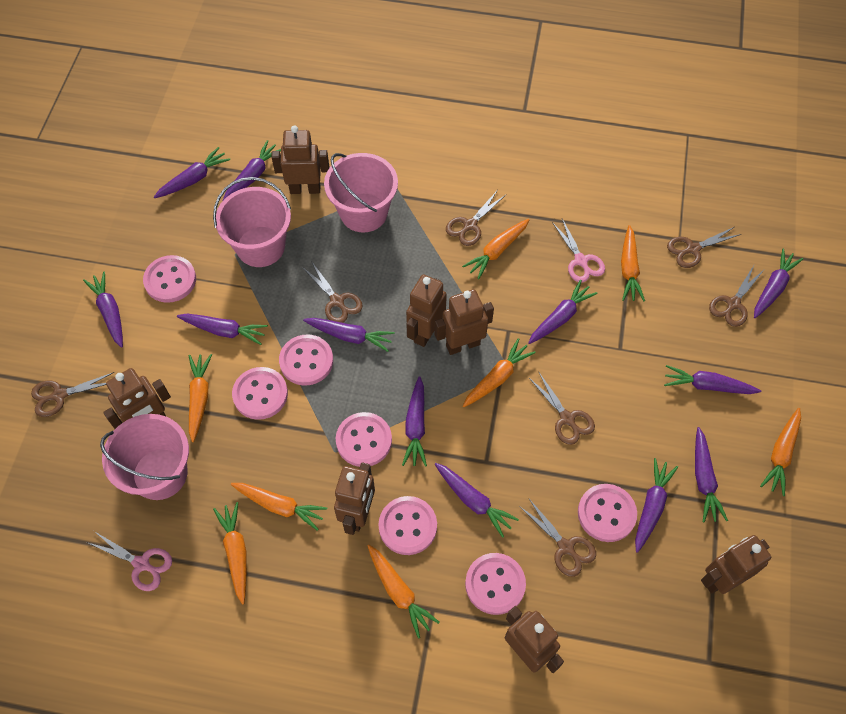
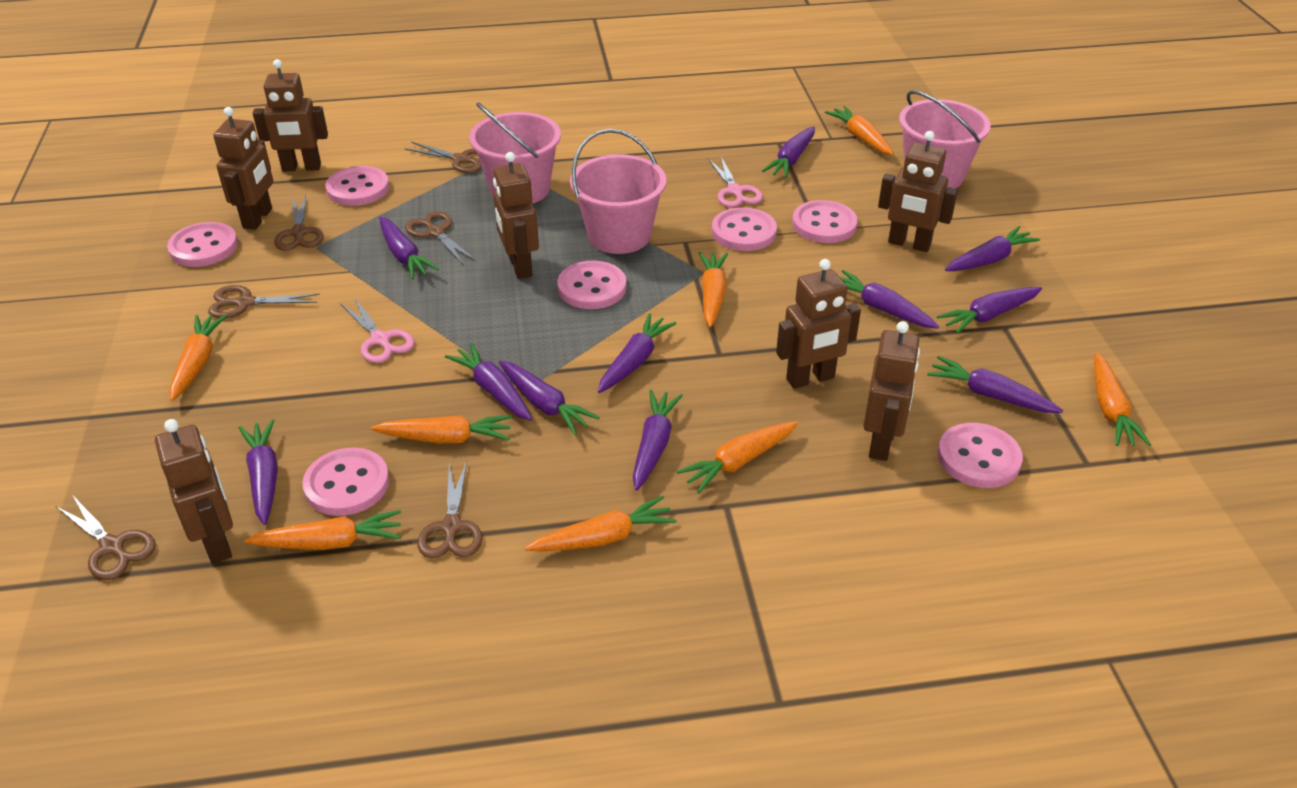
brown scissors: 7 -> 6
purple carrot: 12 -> 11

